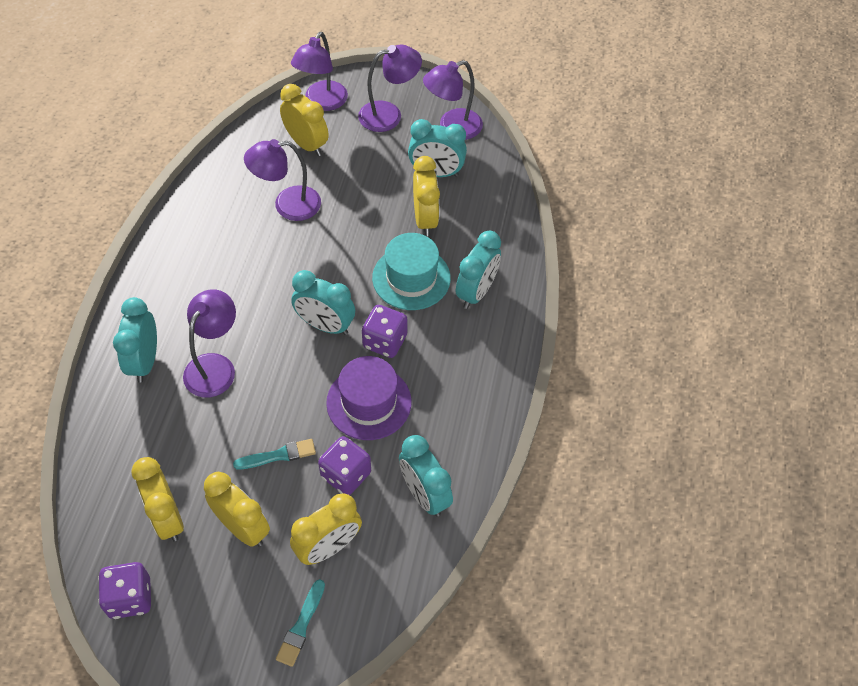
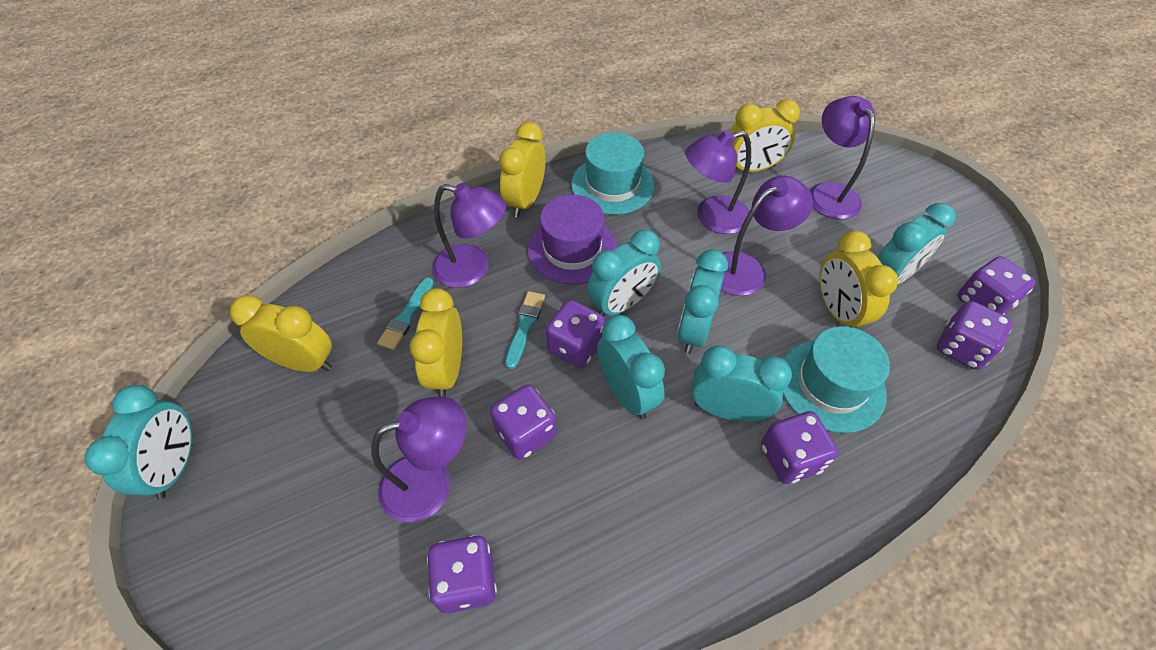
purple dice: 3 -> 6
turquoise clock: 5 -> 6
turquoise hat: 1 -> 2

